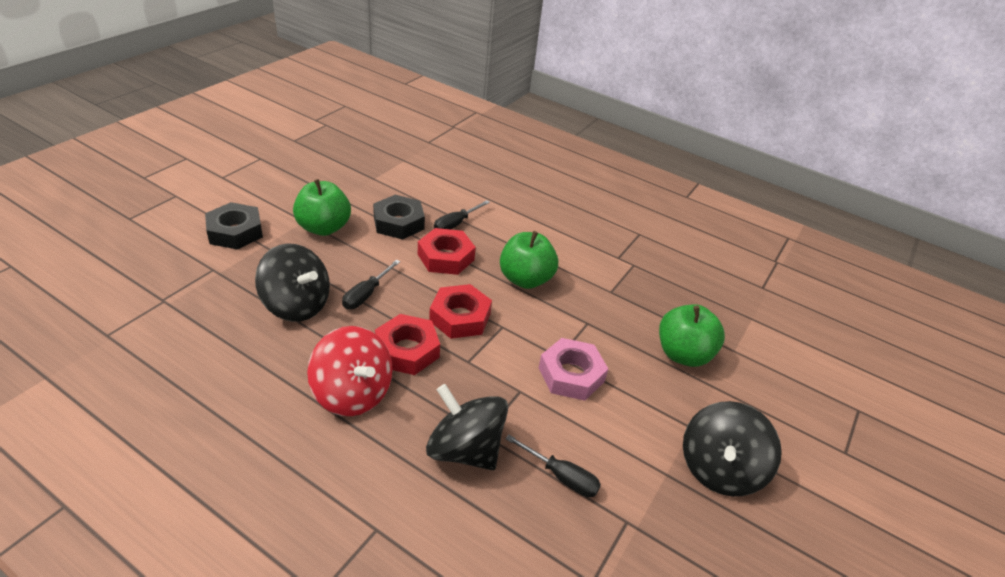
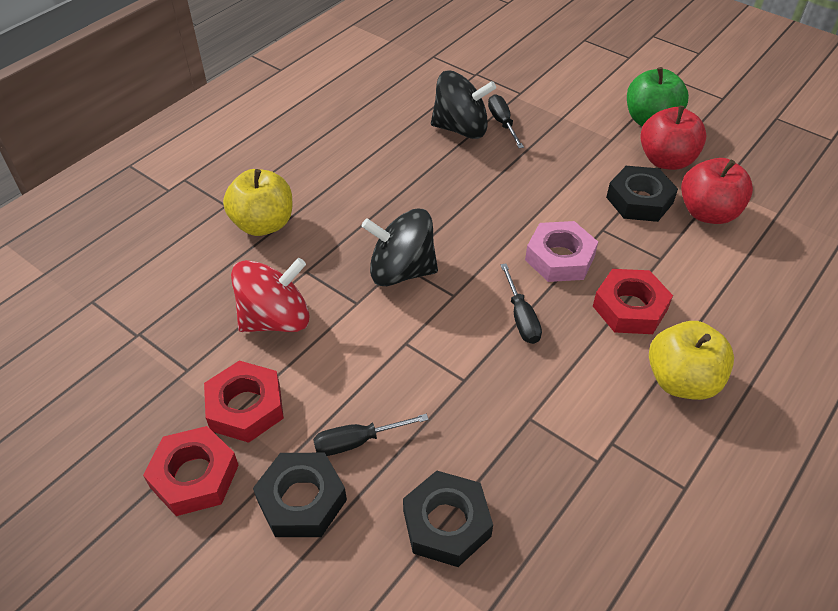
black nut: 2 -> 3
black spinning top: 3 -> 2
green apple: 3 -> 1
red apple: 0 -> 2
yellow apple: 0 -> 2

